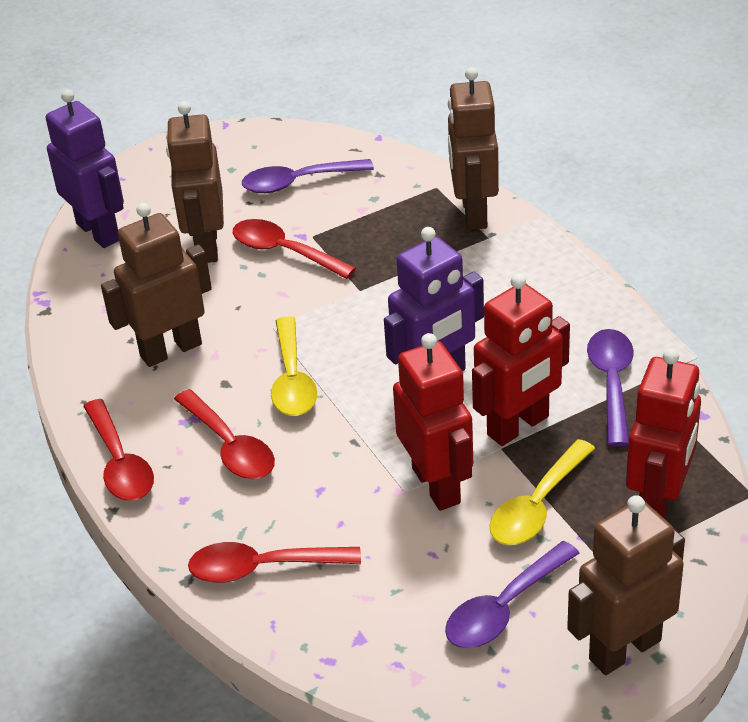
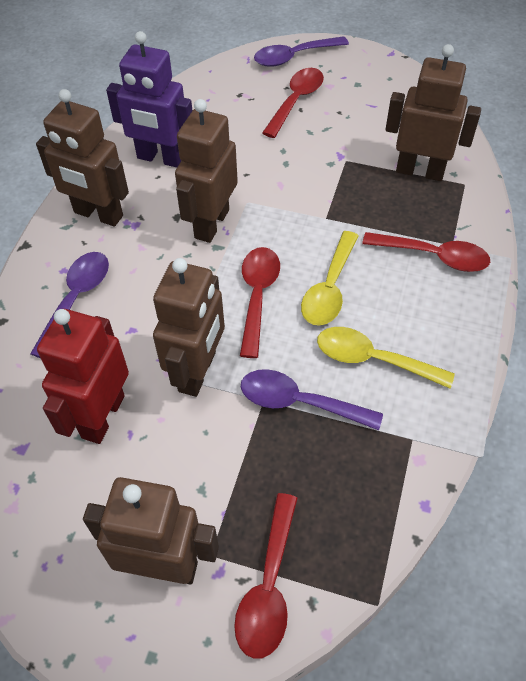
brown robot: 4 -> 5
purple robot: 2 -> 1
red robot: 3 -> 1

